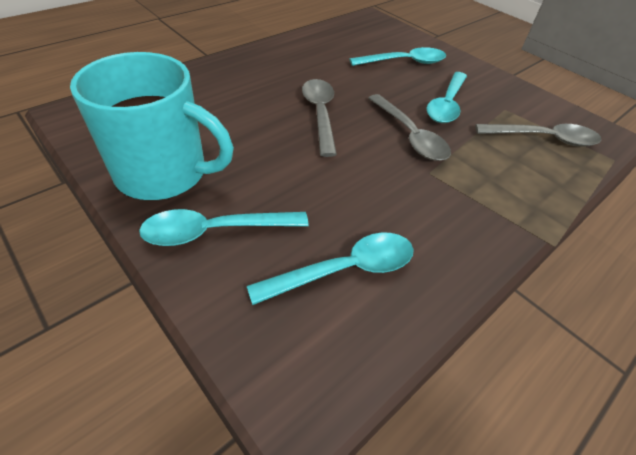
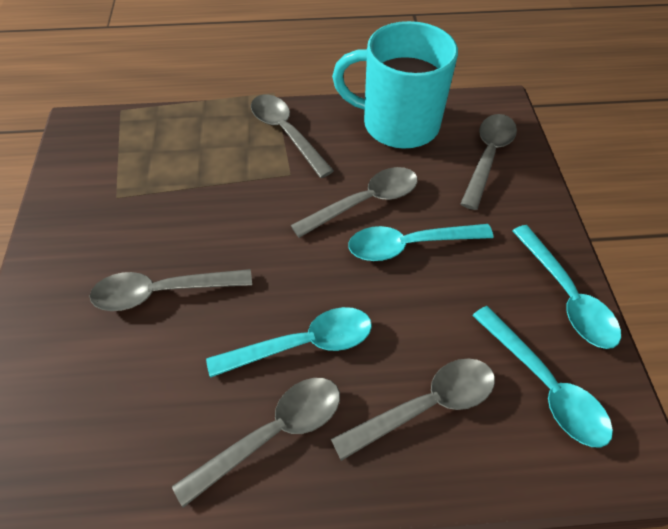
grey spoon: 3 -> 6

